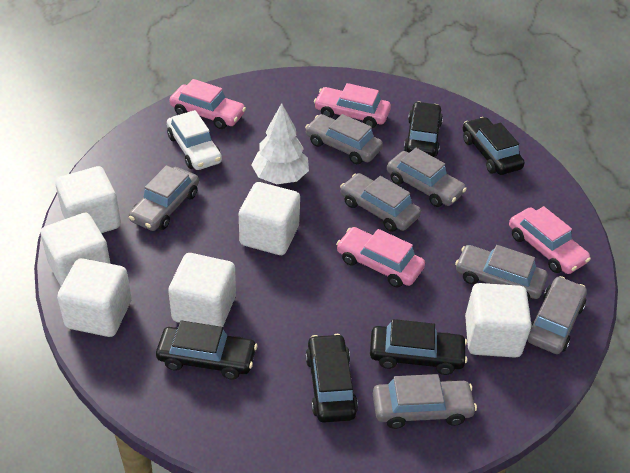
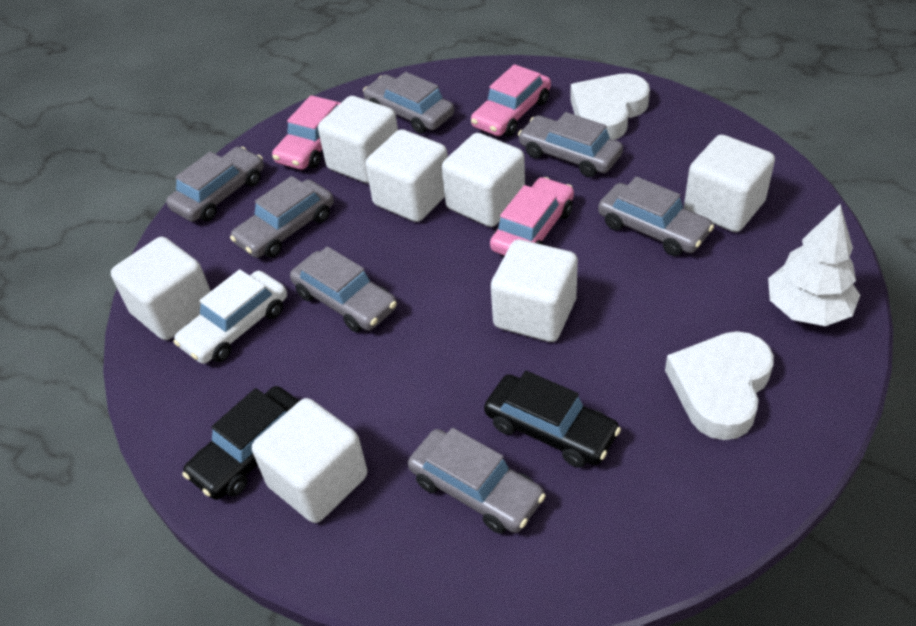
black car: 5 -> 2
pink car: 4 -> 3
white cube: 6 -> 7
white heart: 0 -> 2

